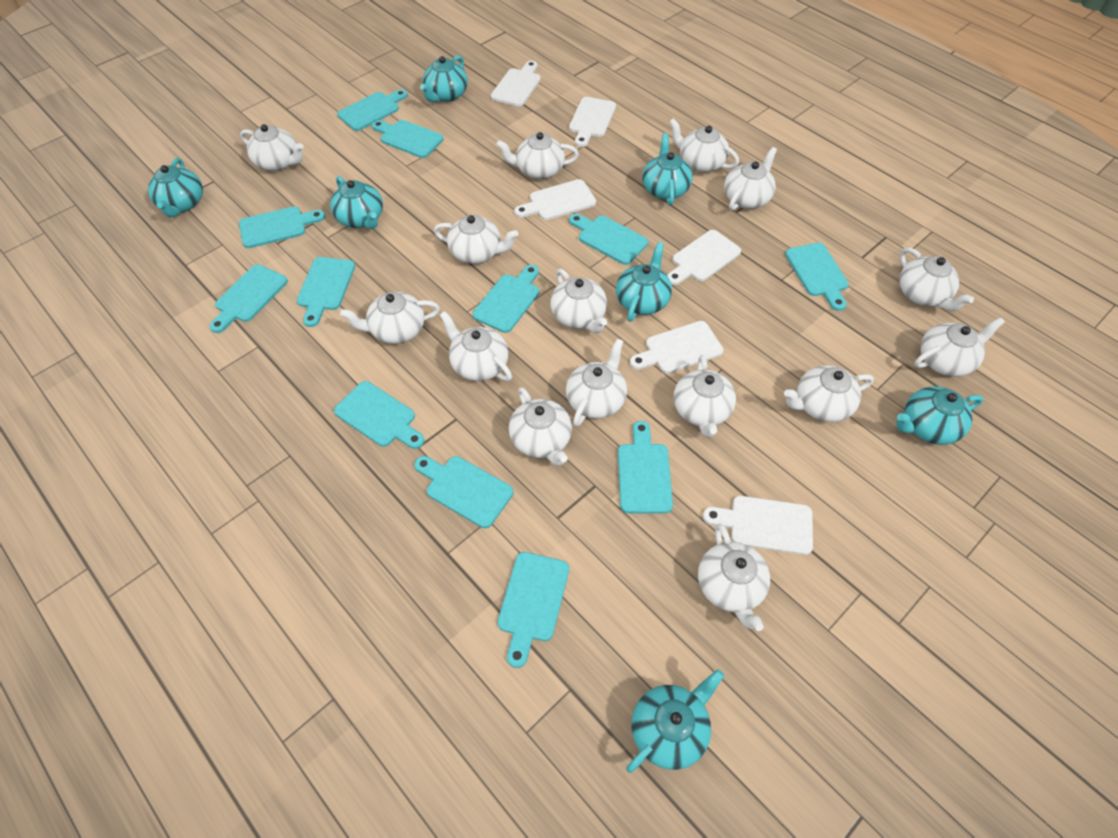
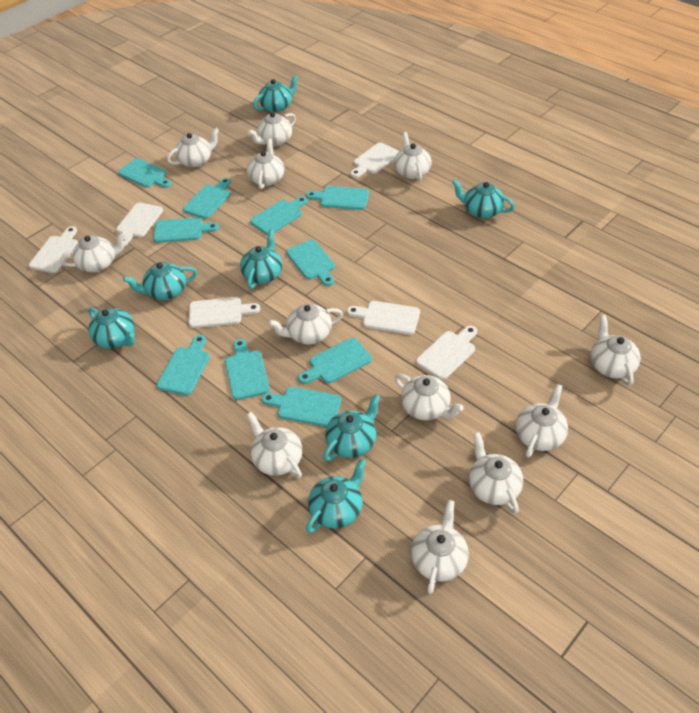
turquoise cutting board: 12 -> 10
white teapot: 15 -> 12

